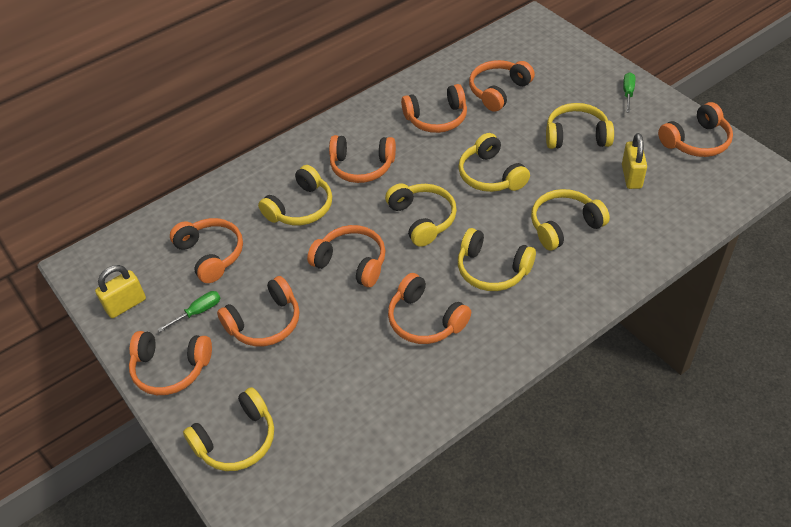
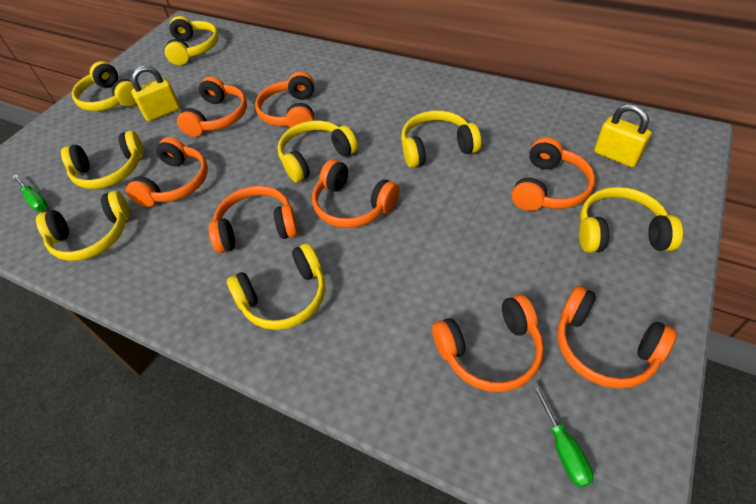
orange headphones: 9 -> 8
yellow headphones: 7 -> 8

